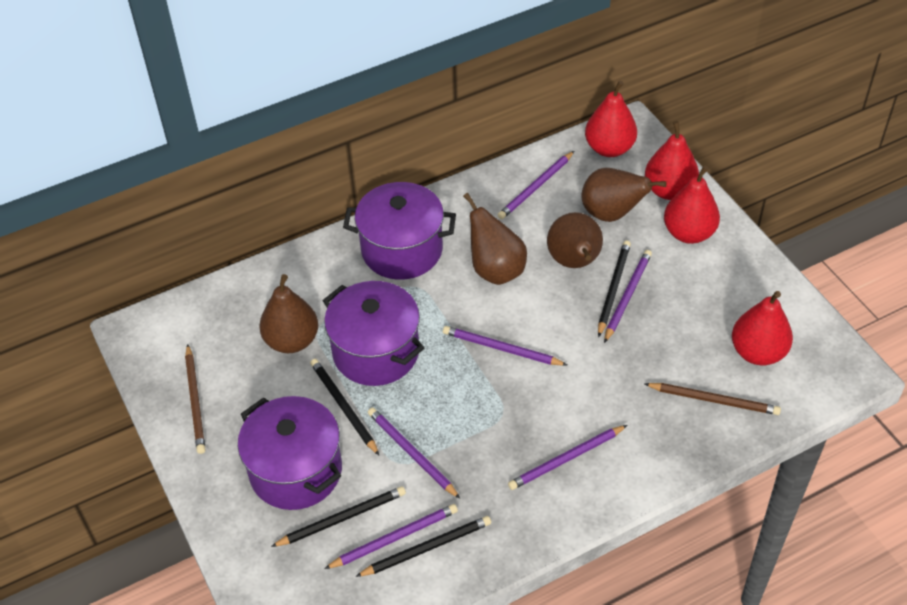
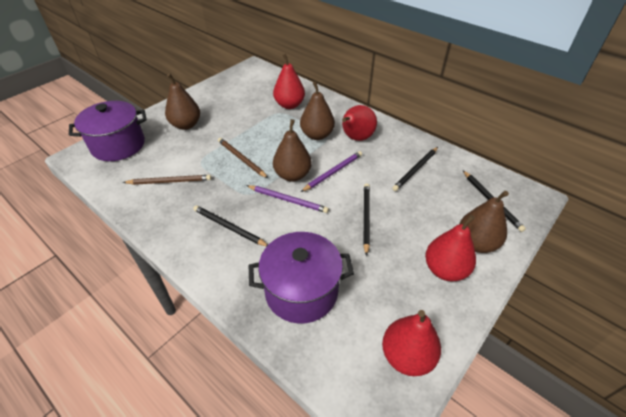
purple pencil: 6 -> 2
purple pot: 3 -> 2

